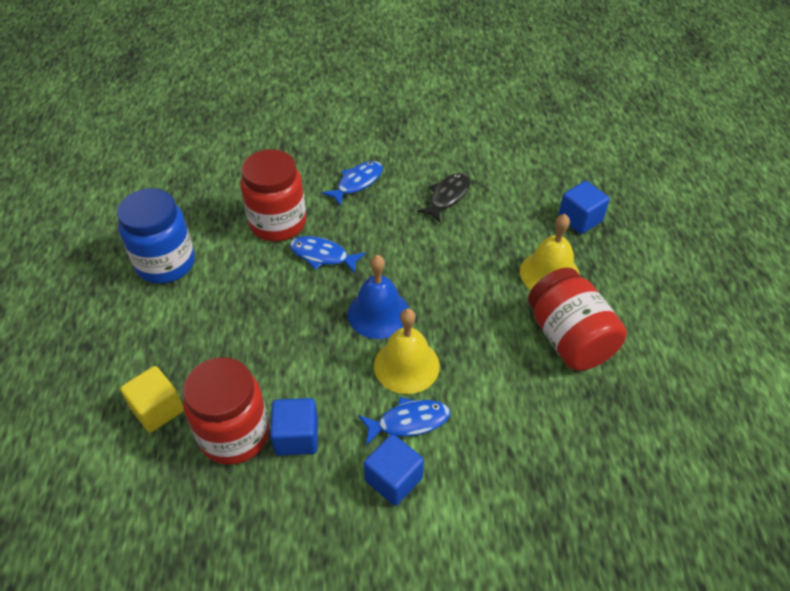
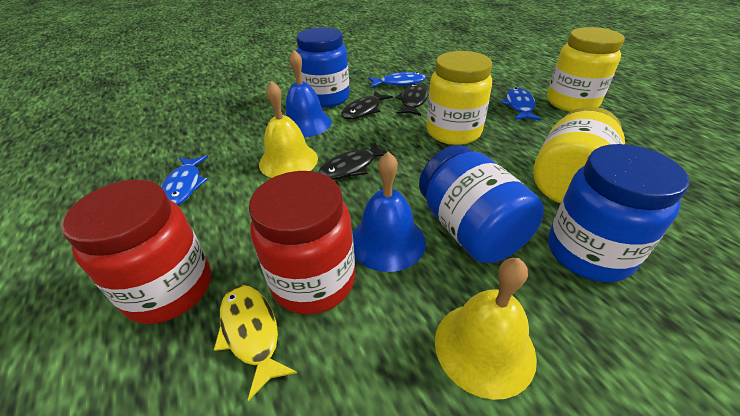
black fish: 1 -> 3
blue bell: 1 -> 2
blue cube: 3 -> 0
blue jar: 1 -> 3
red jar: 3 -> 2
yellow cube: 1 -> 0
yellow fish: 0 -> 1
yellow jar: 0 -> 3

